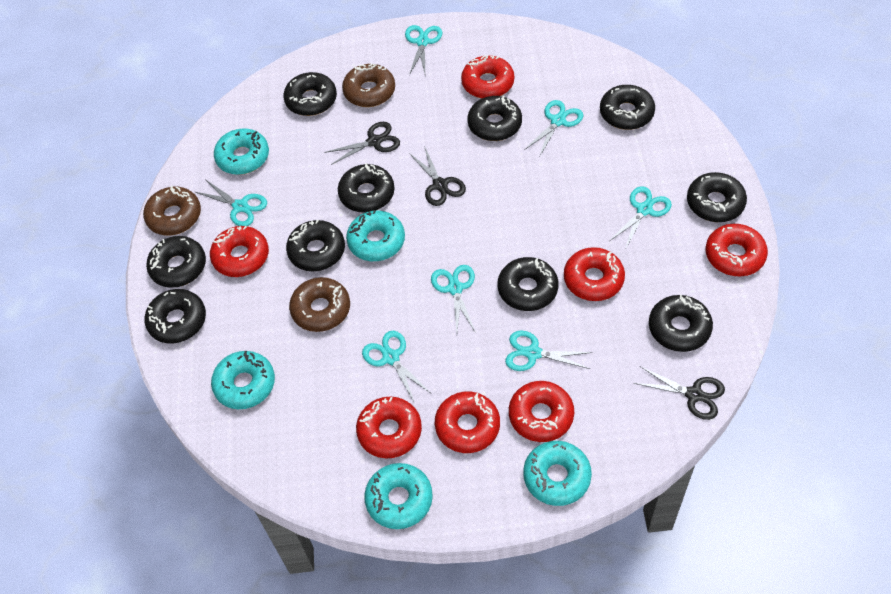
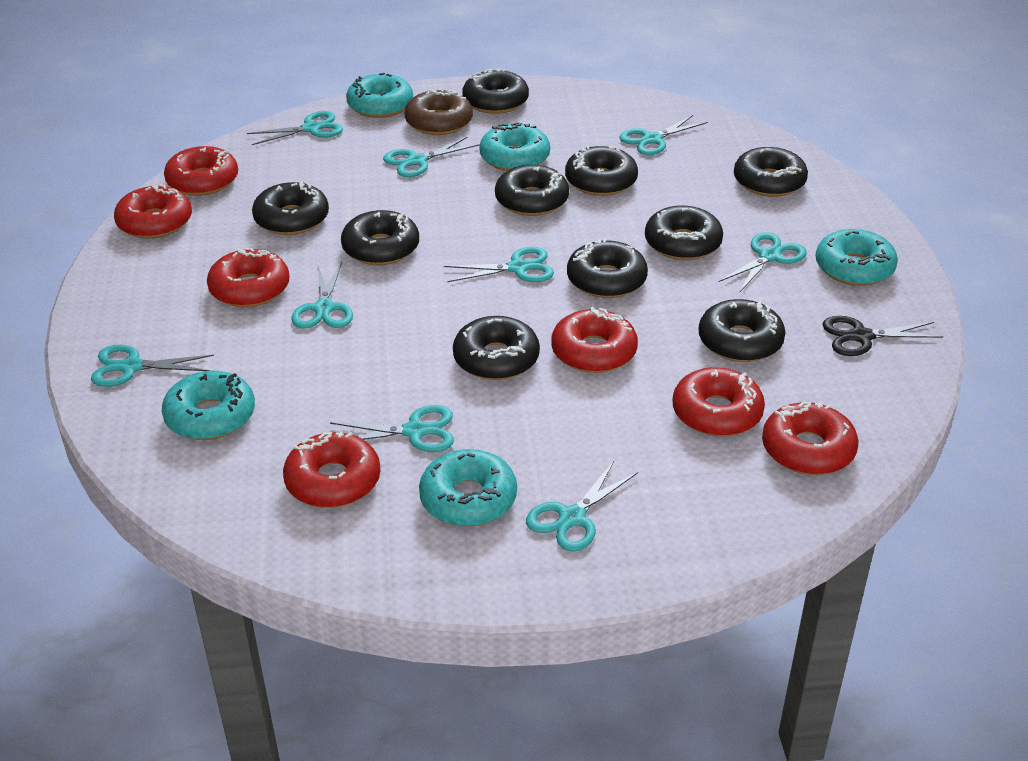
black scissors: 3 -> 1
brown donut: 3 -> 1
turquoise scissors: 7 -> 9

